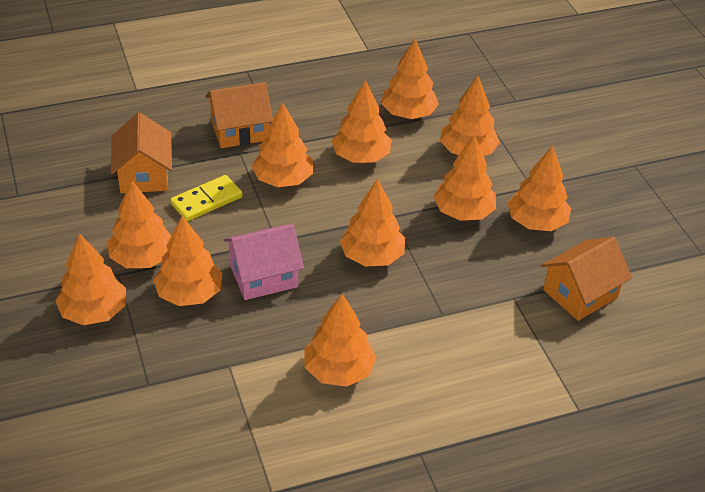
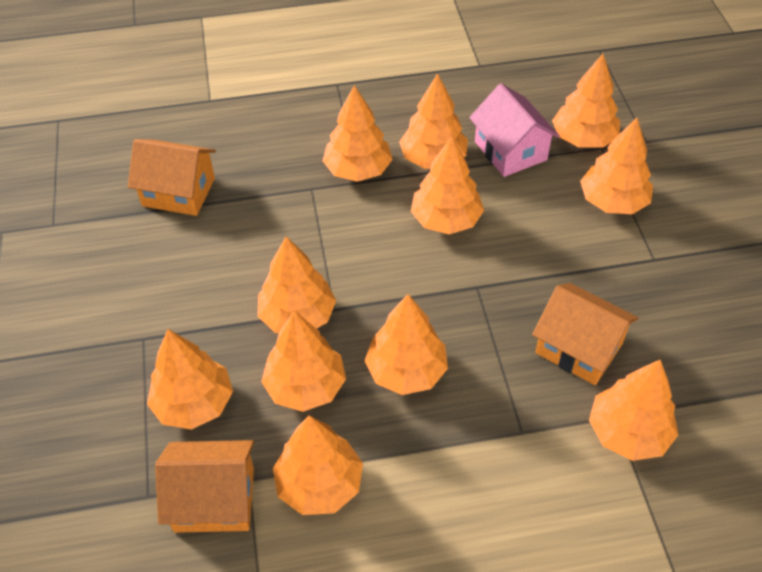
yellow domino: 1 -> 0

